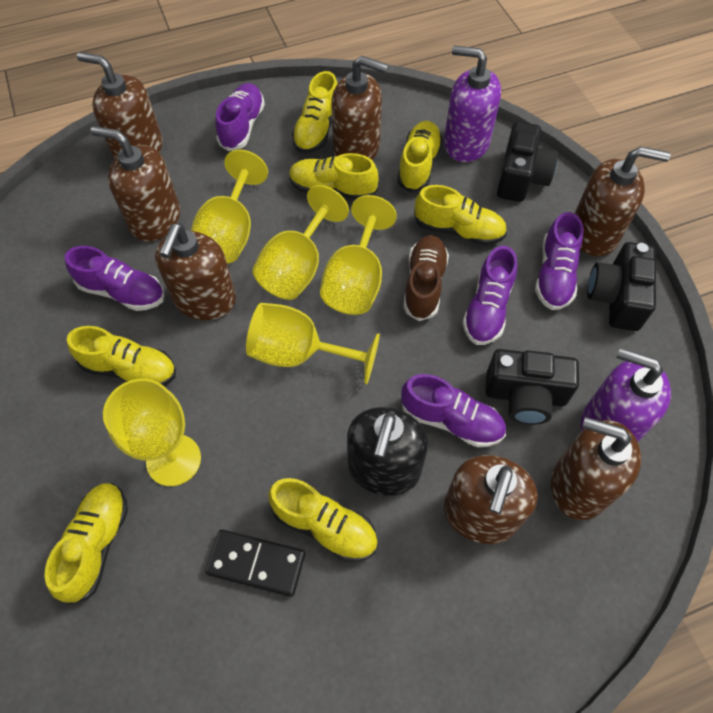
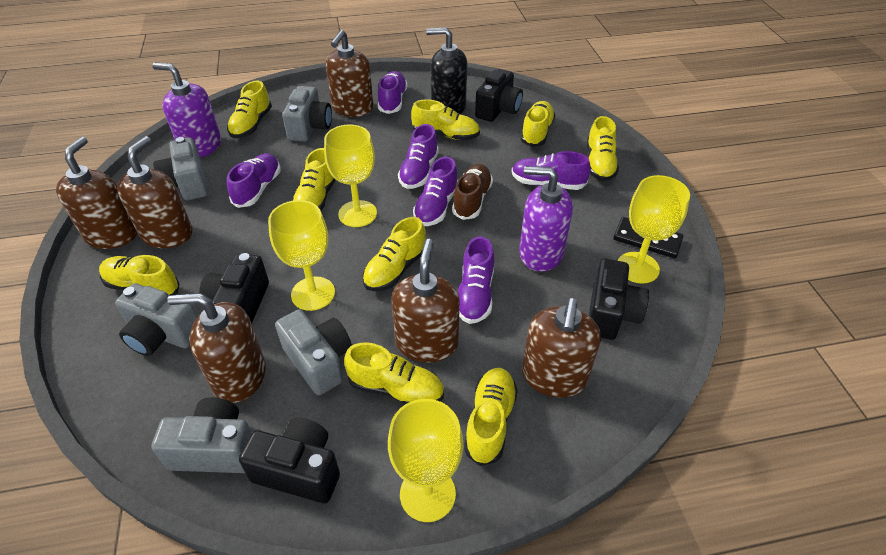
black camera: 3 -> 4
brown soap dispenser: 7 -> 6
grey camera: 0 -> 5
purple shoe: 5 -> 6
yellow goblet: 5 -> 4
yellow shoe: 7 -> 9

